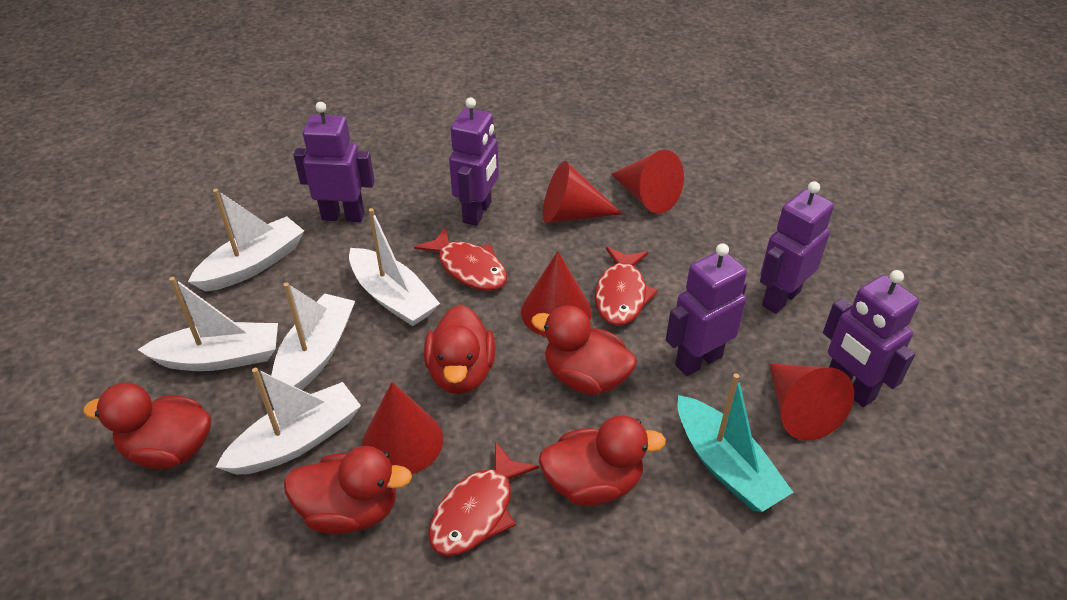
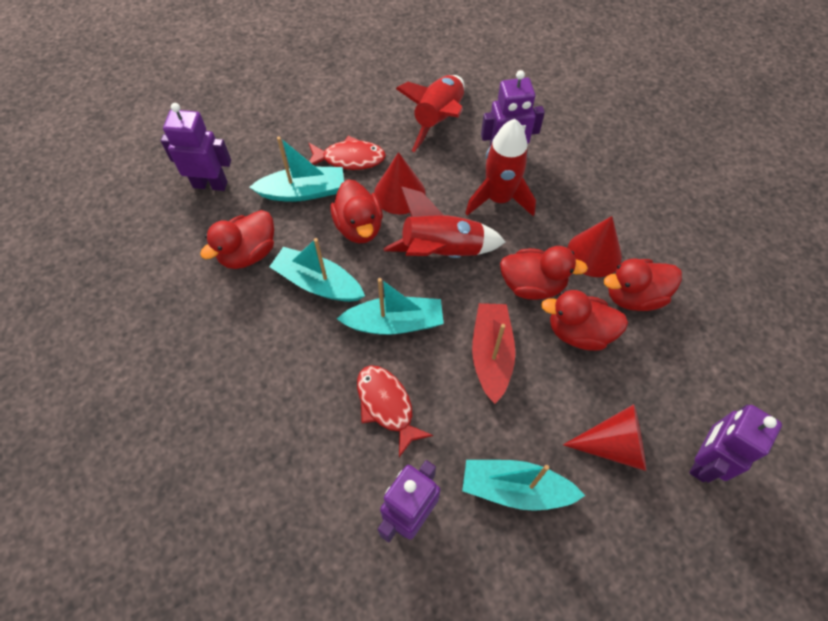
purple robot: 5 -> 4
red boat: 0 -> 1
red cone: 5 -> 3
red fish: 3 -> 2
red rocket: 0 -> 3
turquoise boat: 1 -> 4
white boat: 5 -> 0

